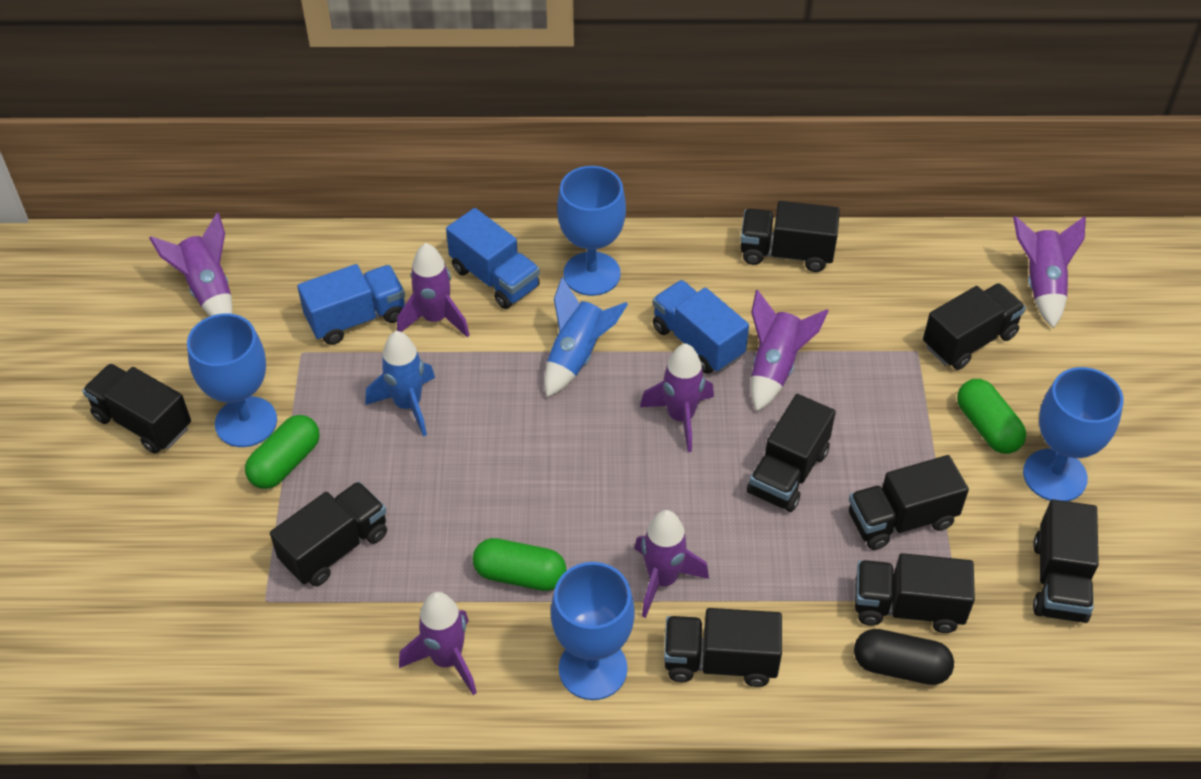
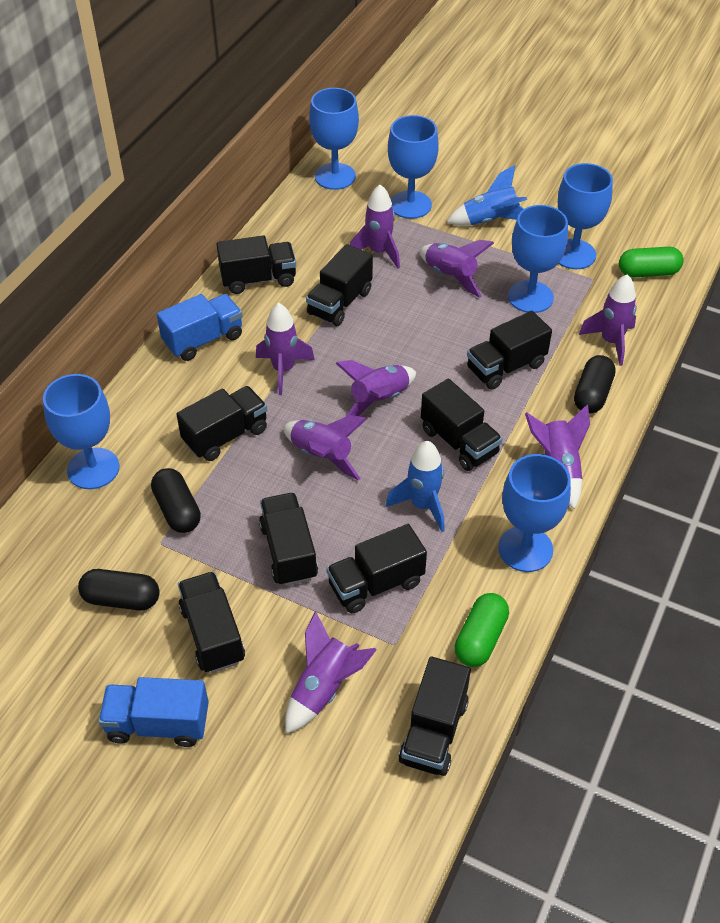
black capsule: 1 -> 3
blue goblet: 4 -> 6
blue truck: 3 -> 2
green capsule: 3 -> 2
purple rocket: 7 -> 8

